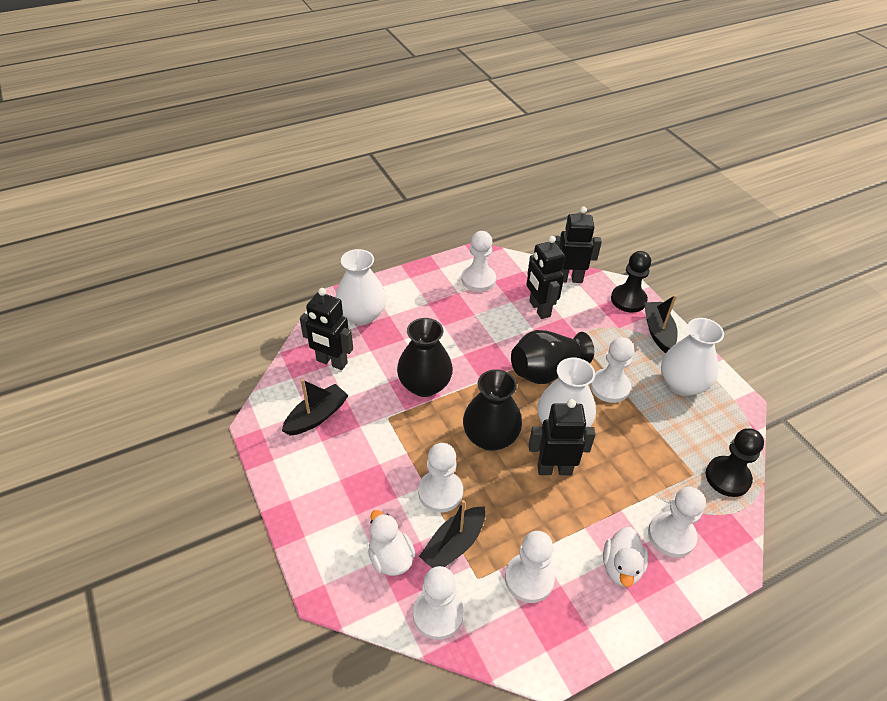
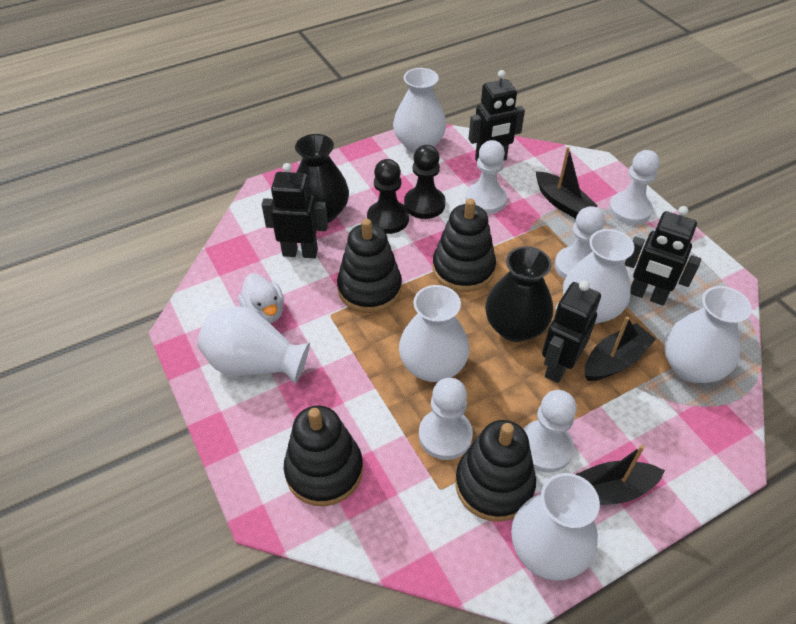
black stacking toy: 0 -> 4
black vase: 3 -> 2
white duck: 2 -> 1
white pawn: 6 -> 5
white vase: 3 -> 6

